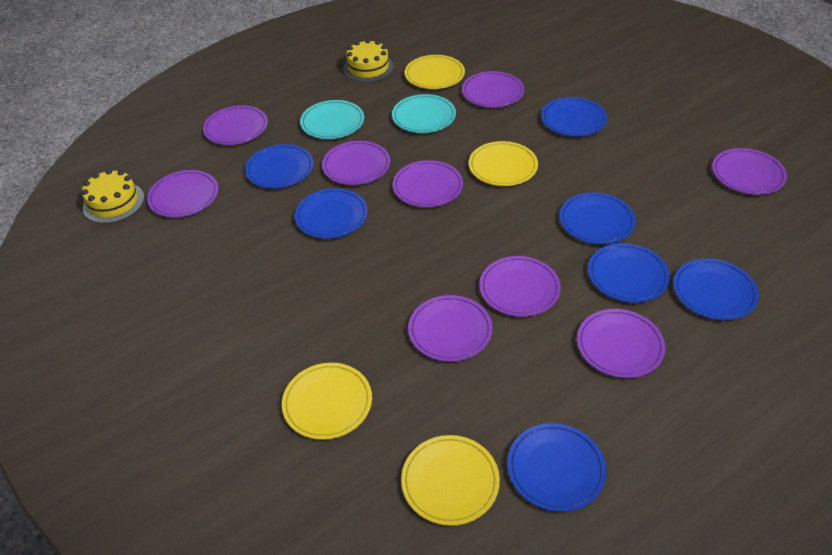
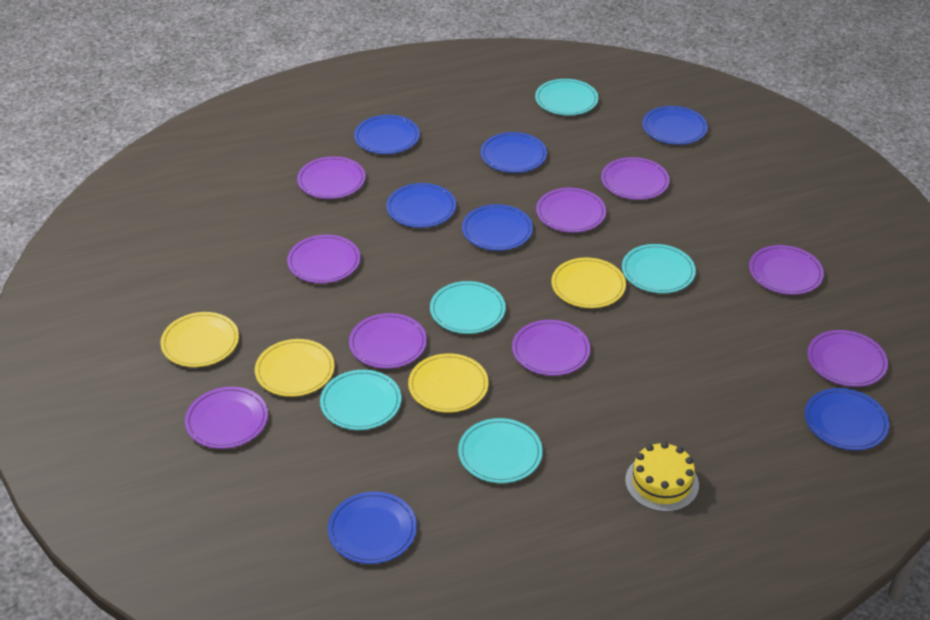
turquoise plate: 2 -> 5
yellow cake: 2 -> 1

